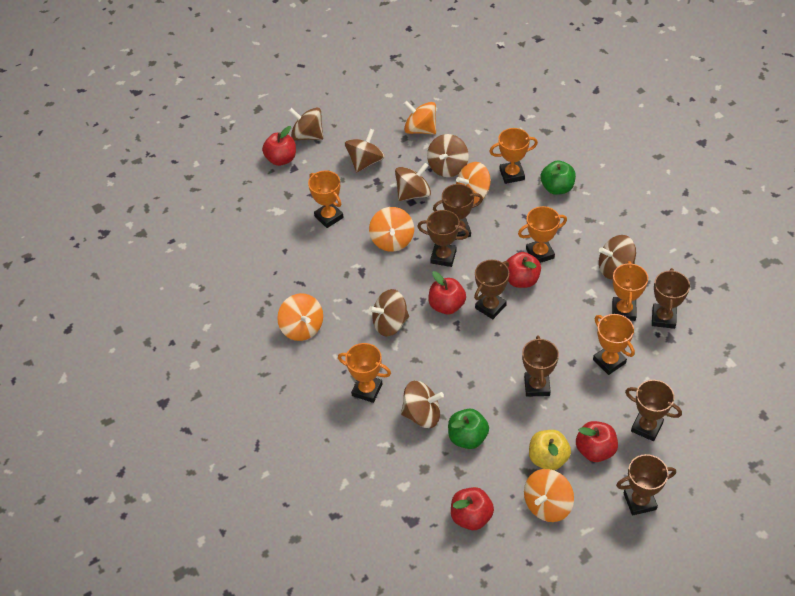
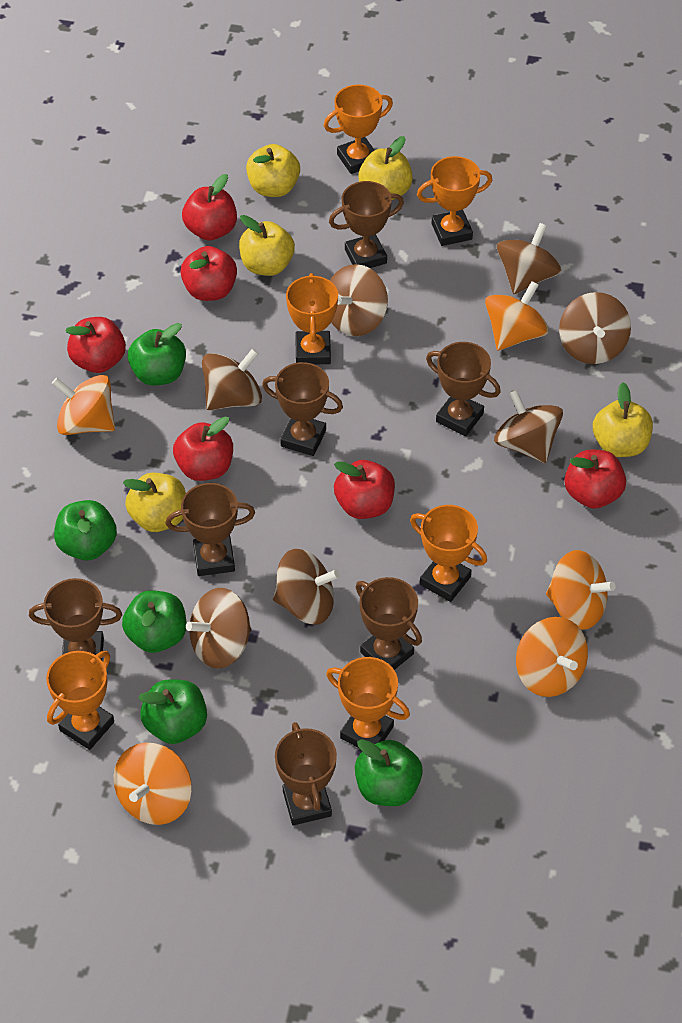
green apple: 2 -> 5
red apple: 5 -> 6
yellow apple: 1 -> 5

